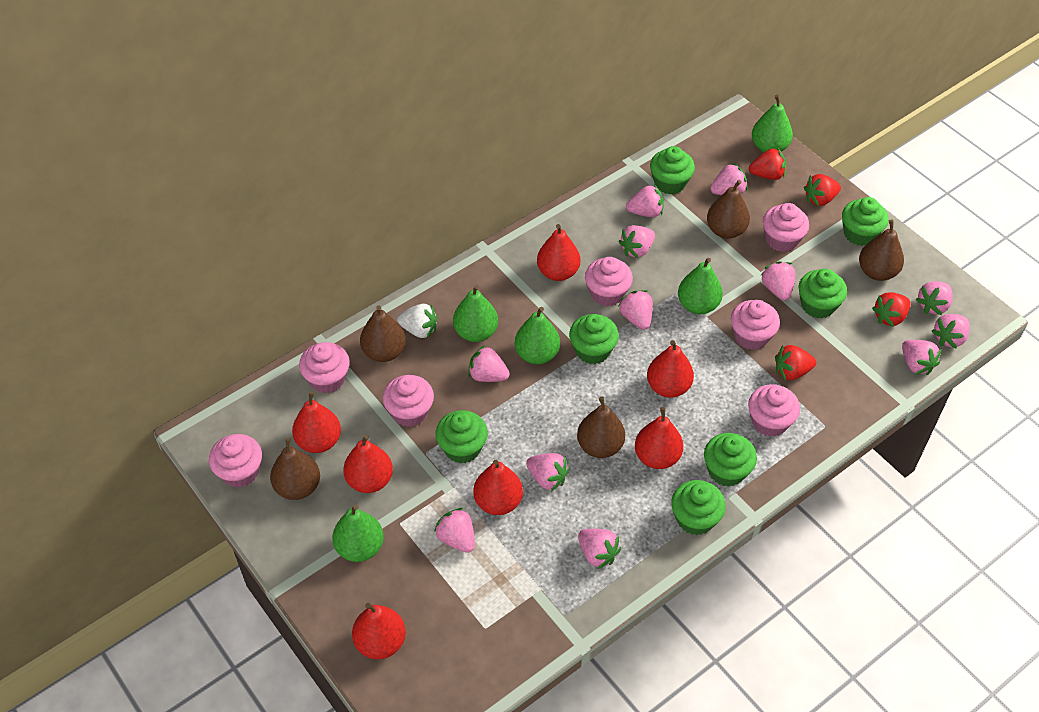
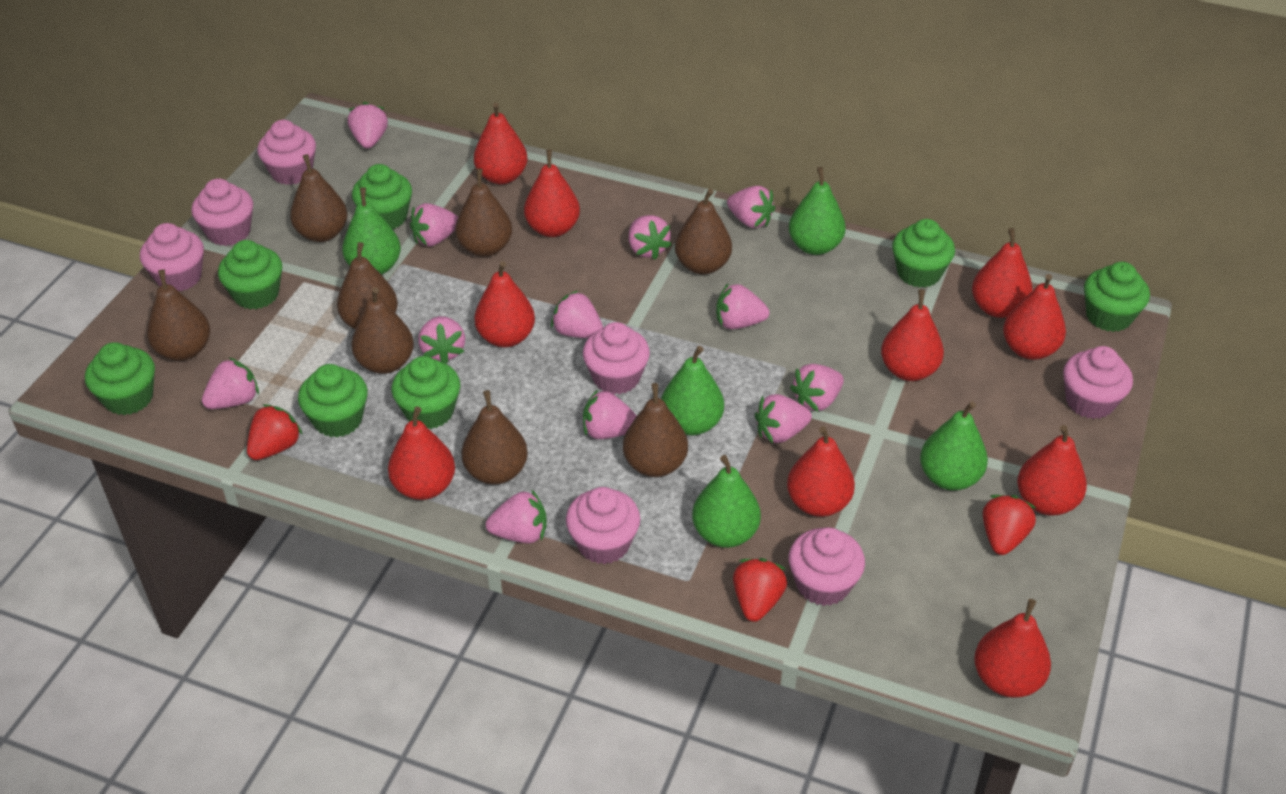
brown pear: 5 -> 8
red pear: 7 -> 10
red strawberry: 4 -> 3
white strawberry: 1 -> 0

